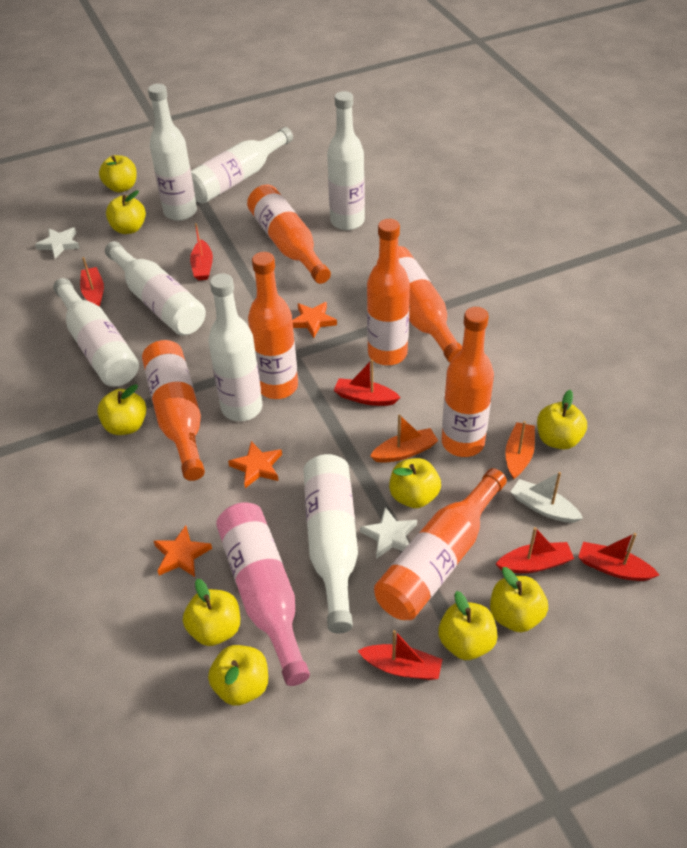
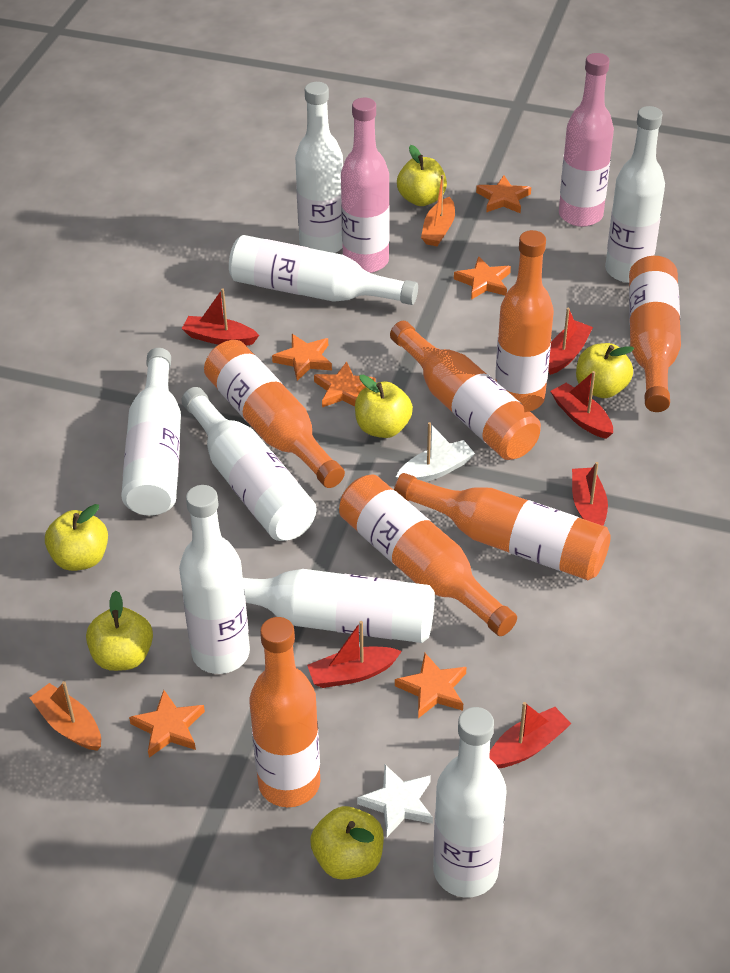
orange star: 3 -> 6
pink bottle: 1 -> 2
white bottle: 7 -> 8
white star: 2 -> 1
yellow apple: 9 -> 6

